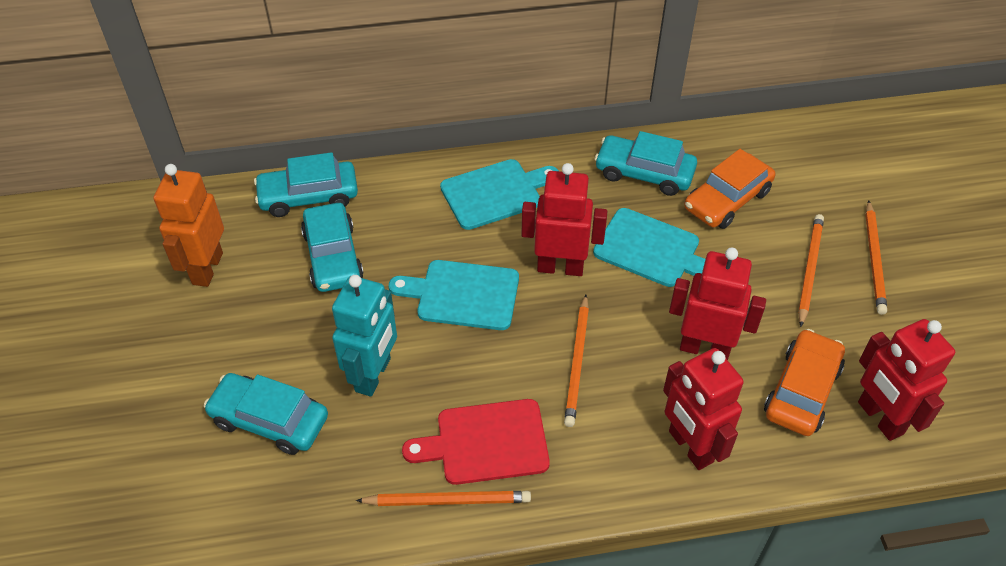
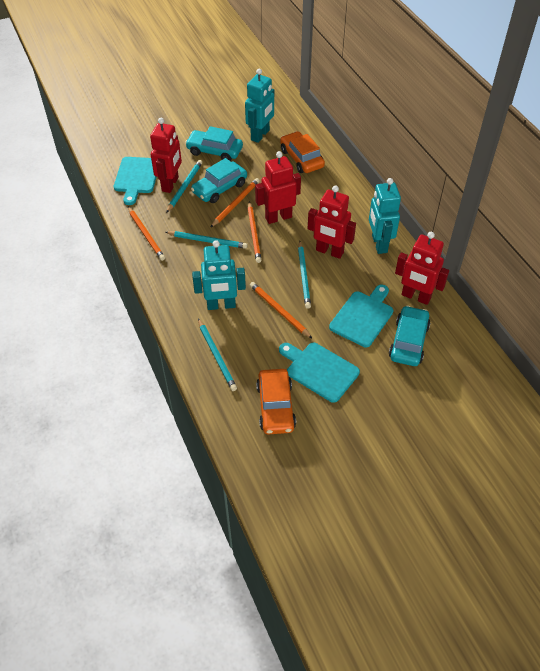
orange robot: 1 -> 0
red cutting board: 1 -> 0
turquoise car: 4 -> 3
turquoise pencil: 0 -> 4
turquoise robot: 1 -> 3

